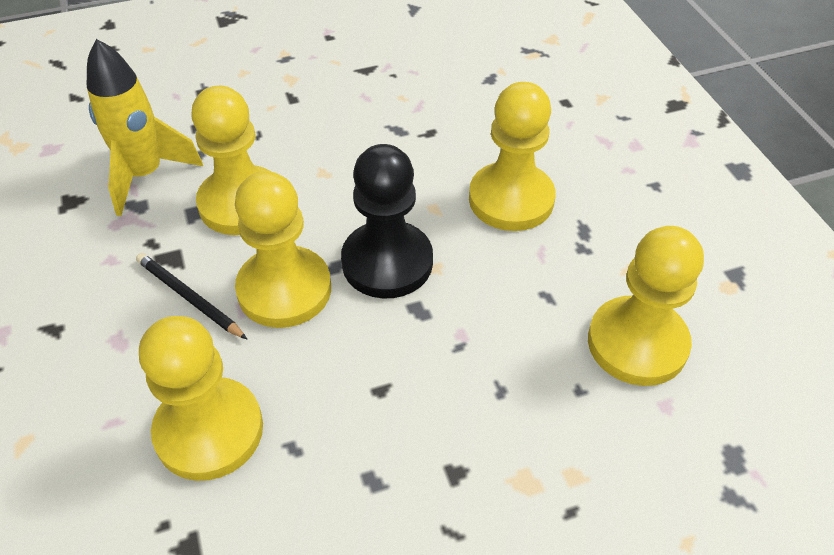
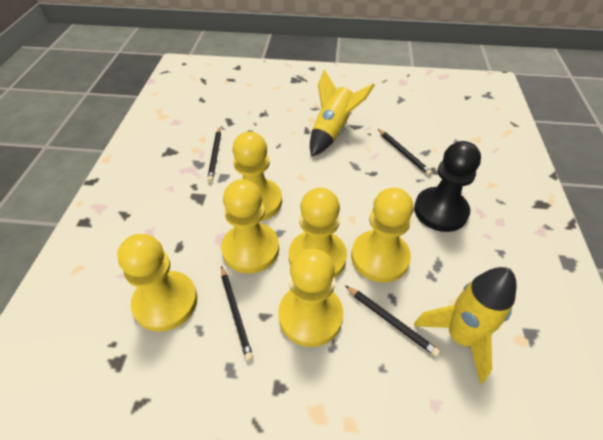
black pencil: 1 -> 4
yellow pawn: 5 -> 6
yellow rocket: 1 -> 2

